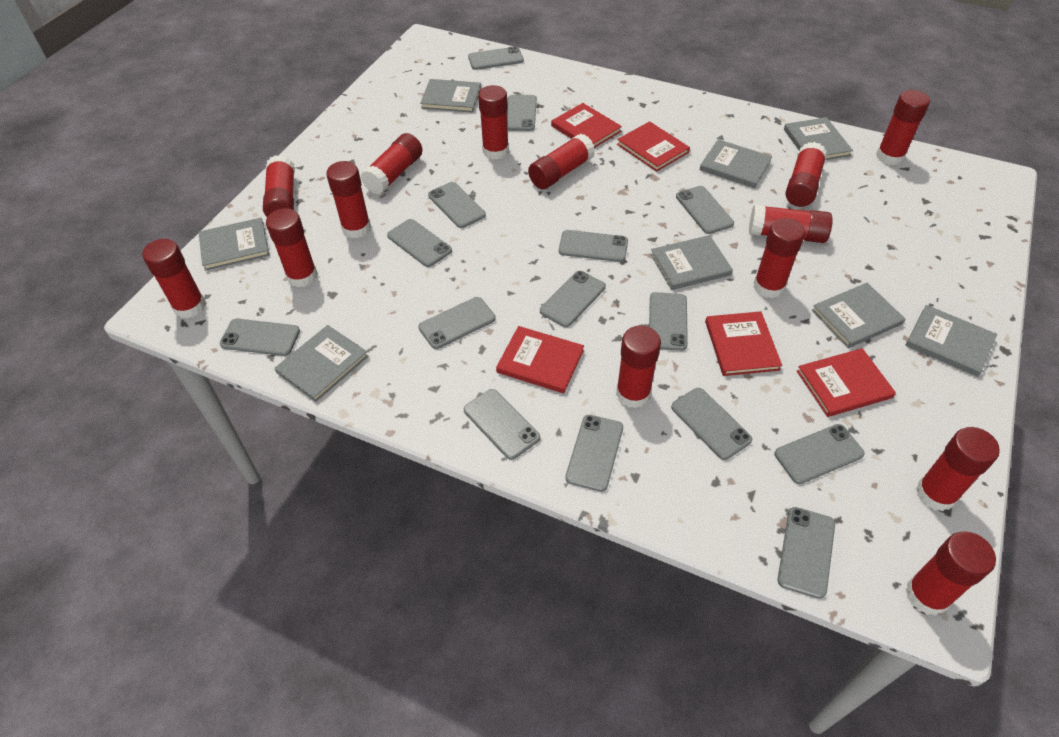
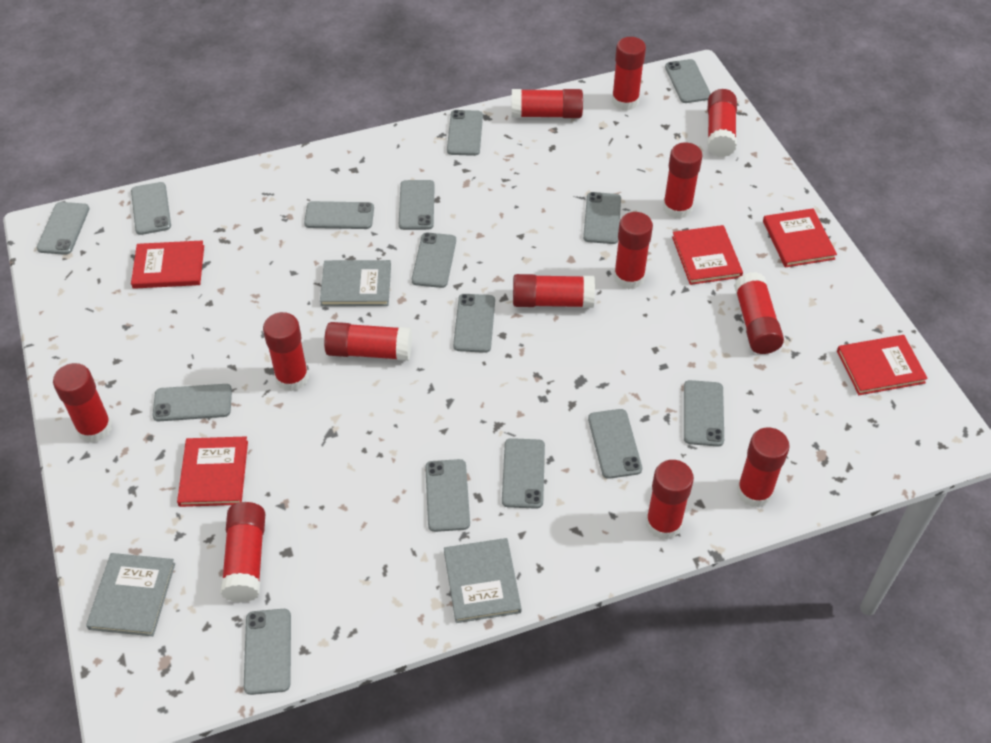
grey book: 8 -> 3
red glue stick: 14 -> 13

